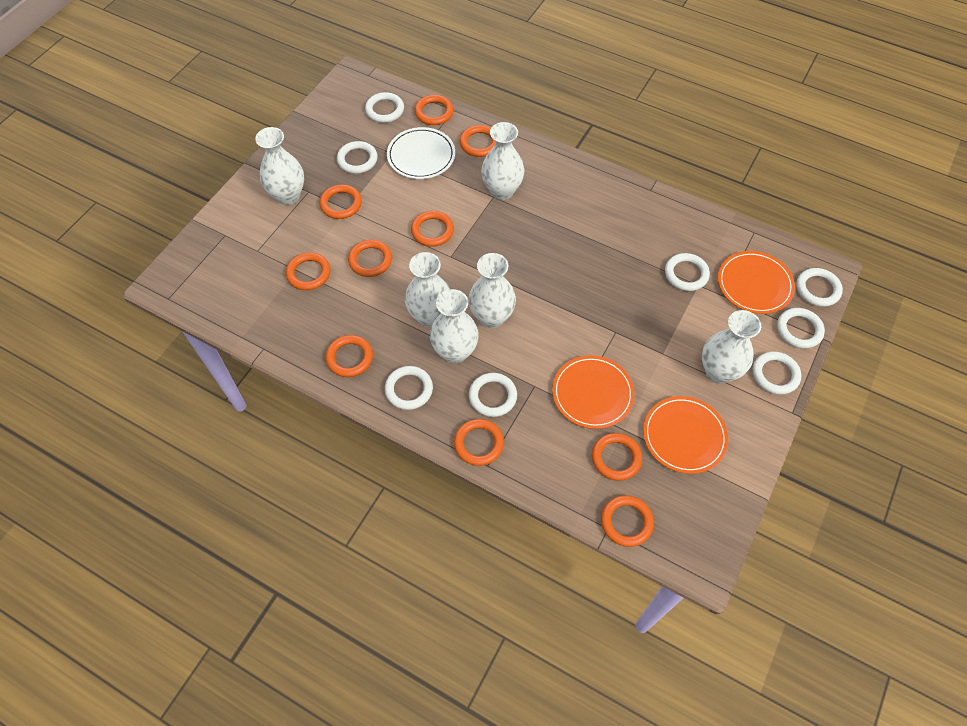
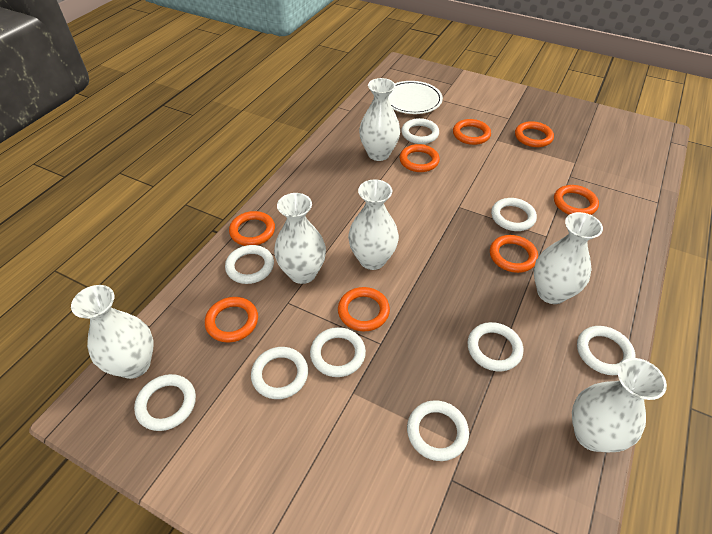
orange plate: 3 -> 0
orange ring: 10 -> 8
white ring: 8 -> 9

